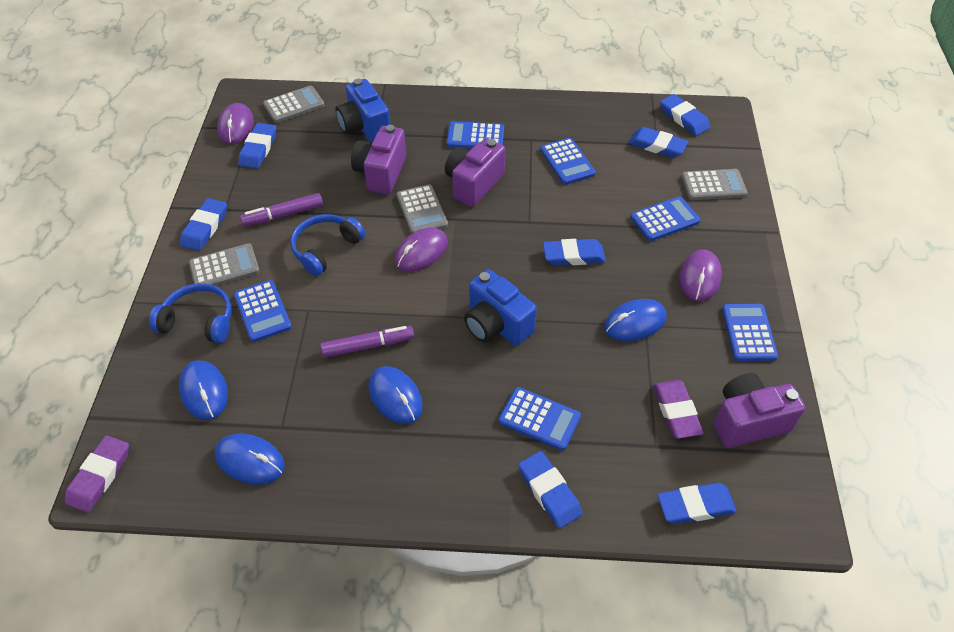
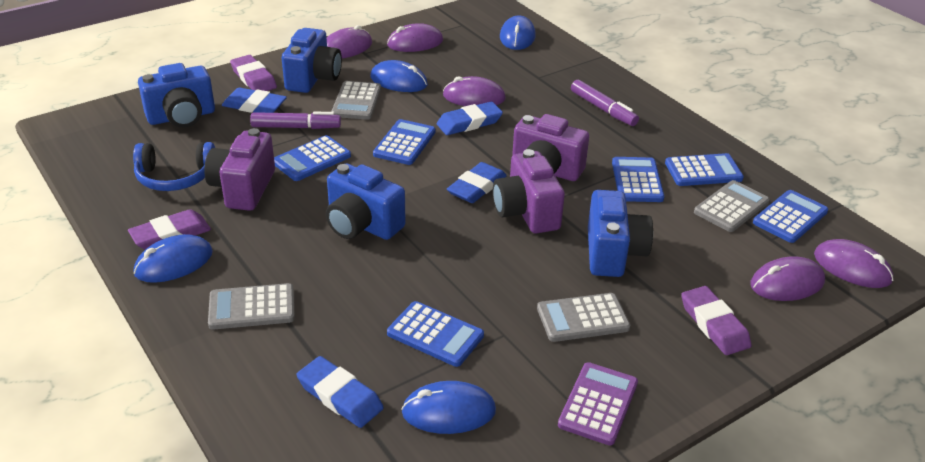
blue camera: 2 -> 4
blue eraser: 7 -> 4
blue headphones: 2 -> 1
purple calculator: 0 -> 1
purple eraser: 2 -> 3
purple mouse: 3 -> 5

